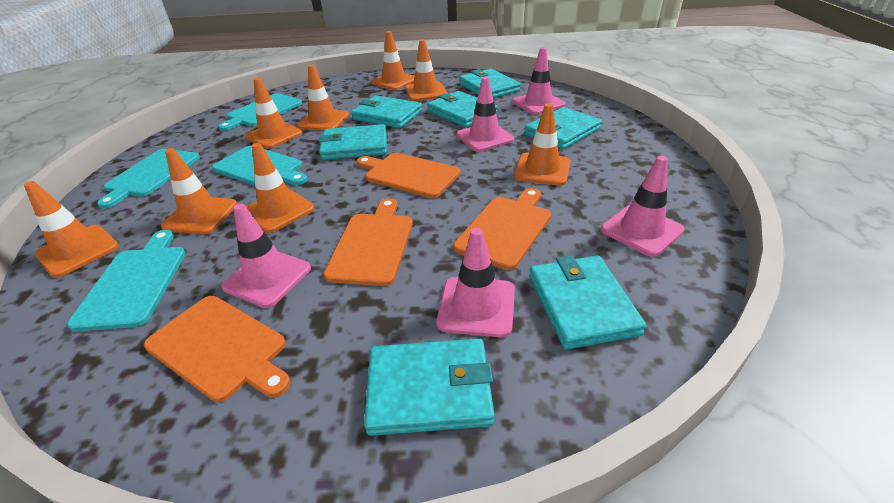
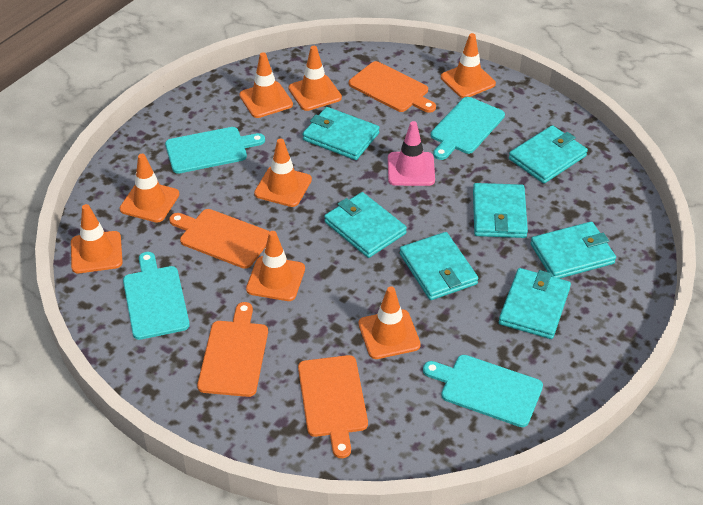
pink traffic cone: 5 -> 1

